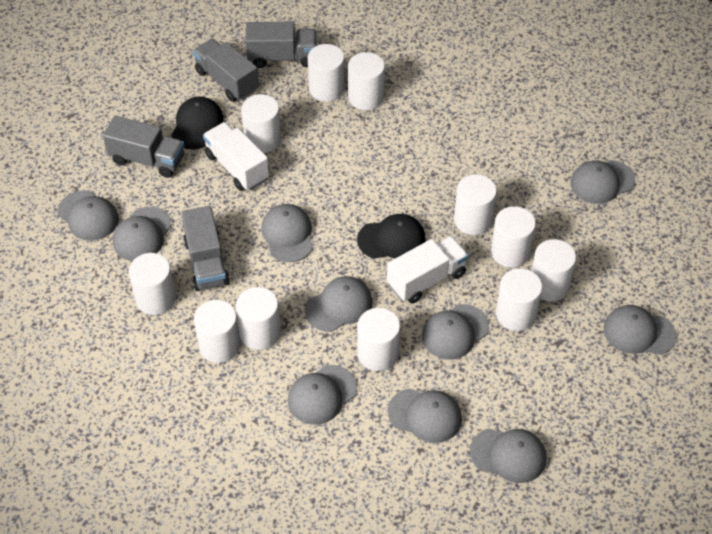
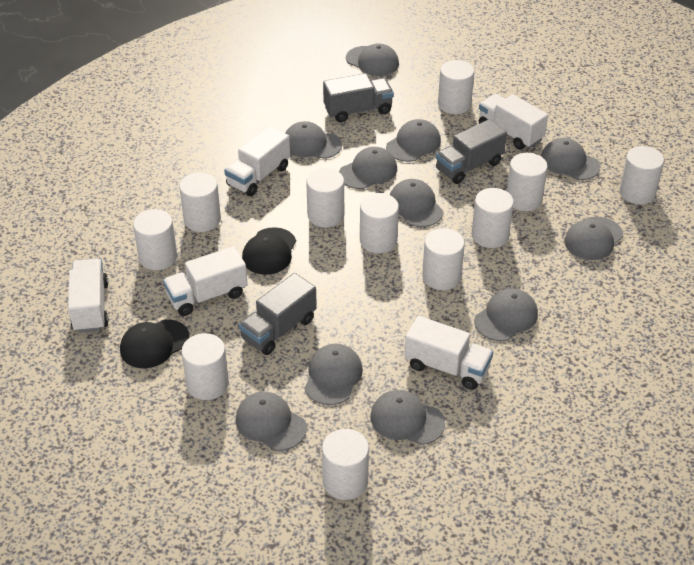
grey cap: 10 -> 11
grey truck: 4 -> 3
white truck: 2 -> 5

